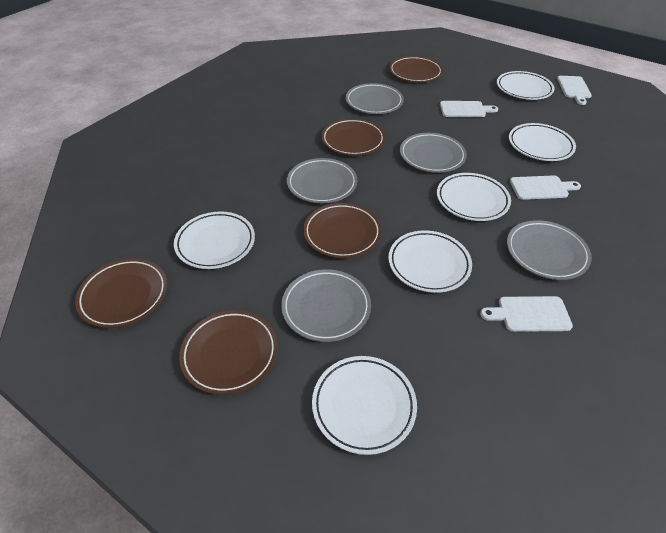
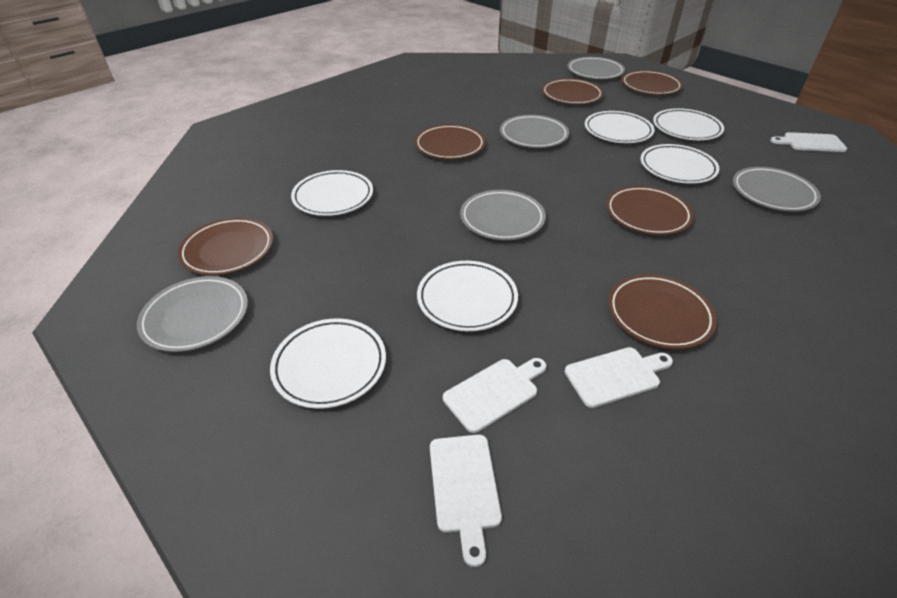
brown plate: 5 -> 6

